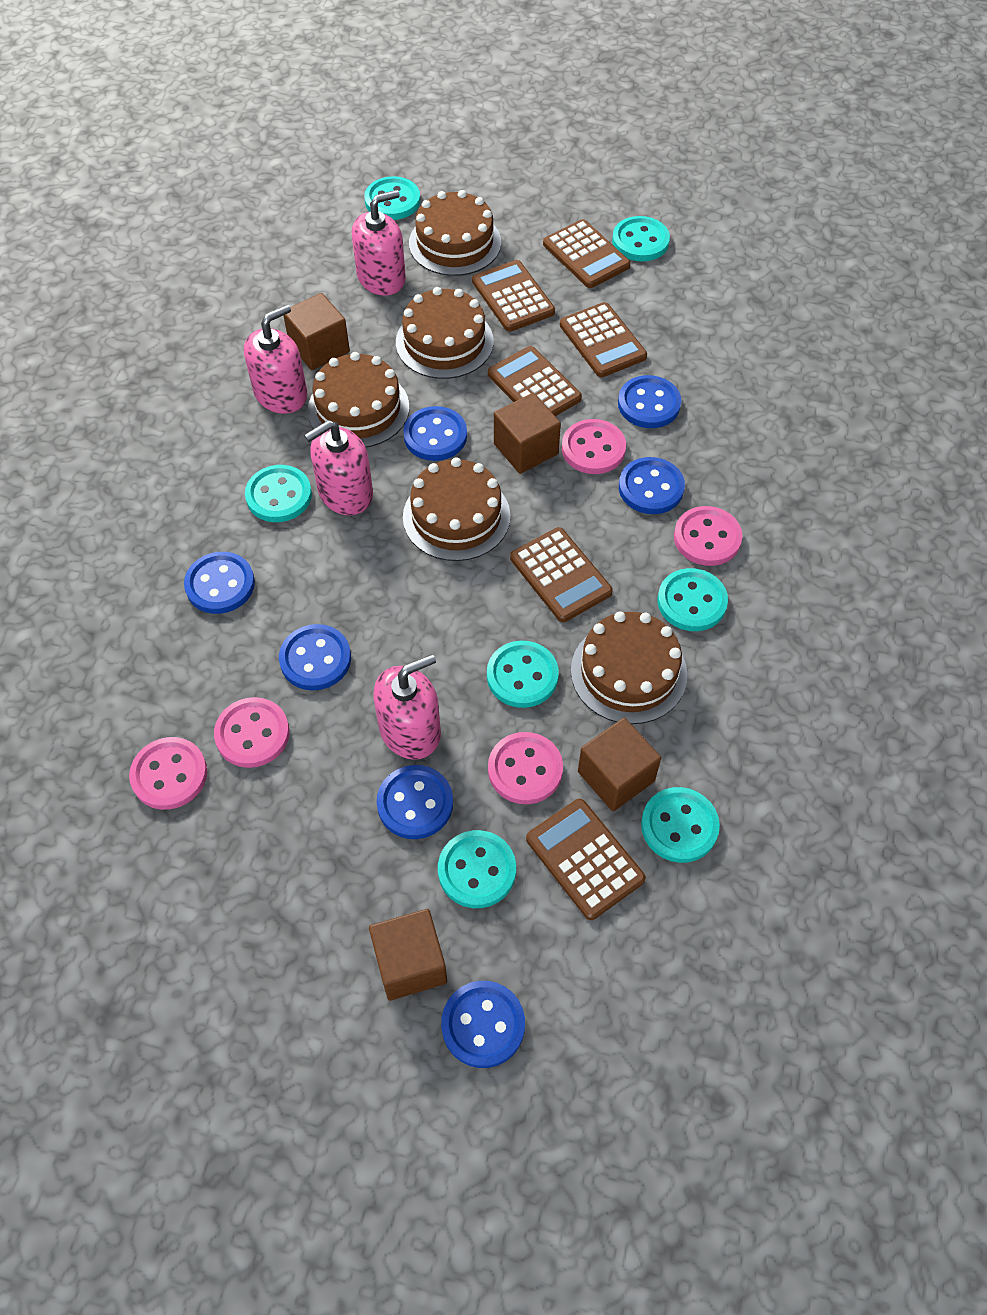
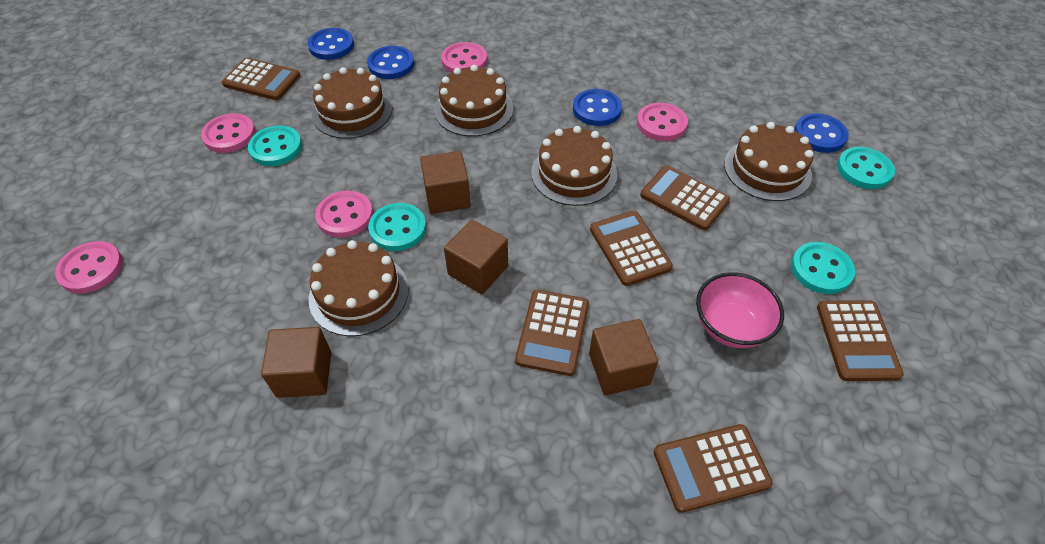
blue button: 7 -> 4
pink bowl: 0 -> 1
pink soap dispenser: 4 -> 0
turquoise button: 7 -> 4

